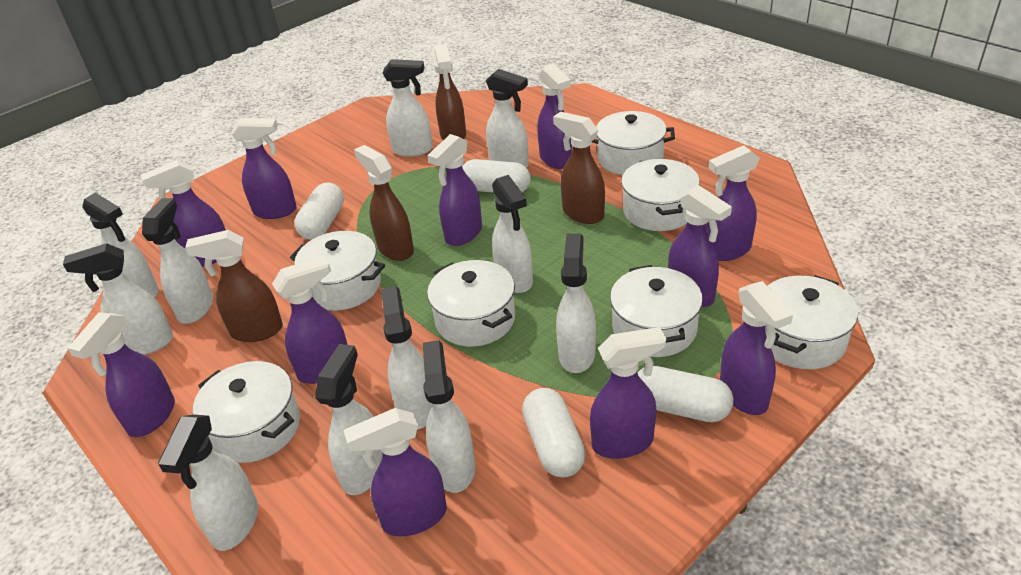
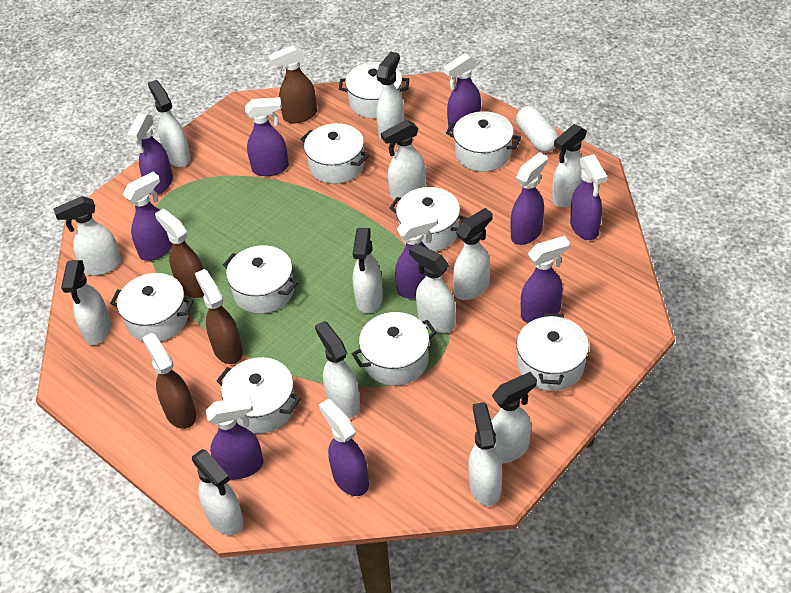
purple spray bottle: 11 -> 10
white capsule: 4 -> 1
white pot: 7 -> 9
white spray bottle: 11 -> 13

